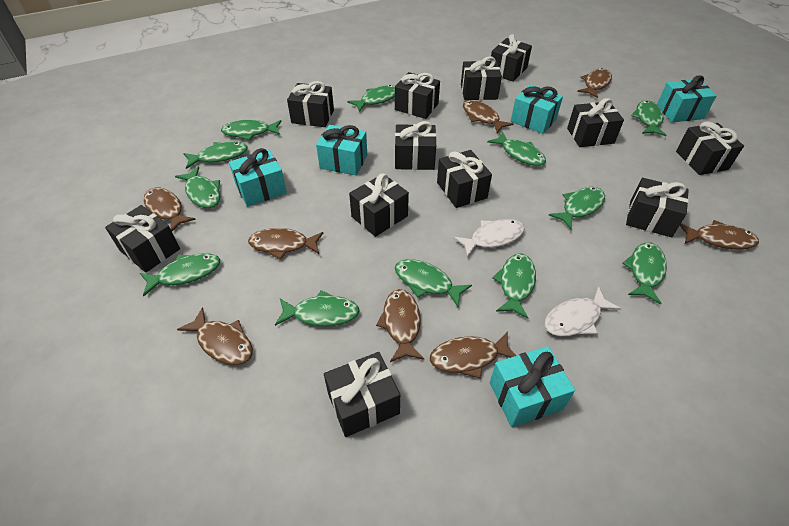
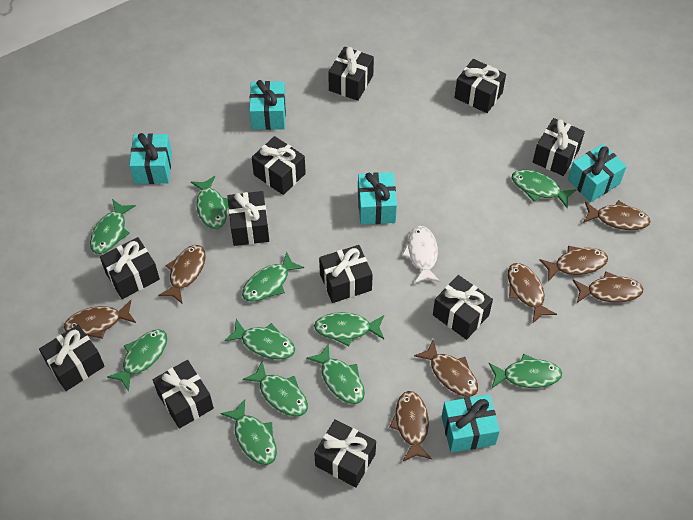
black gift: 12 -> 11
green fish: 12 -> 11
white fish: 2 -> 1

